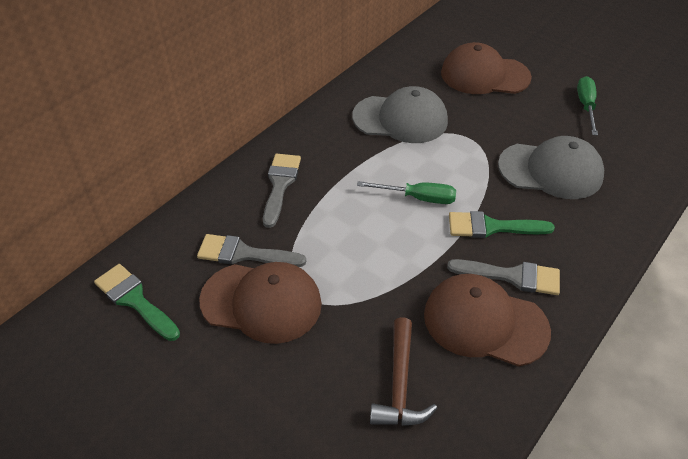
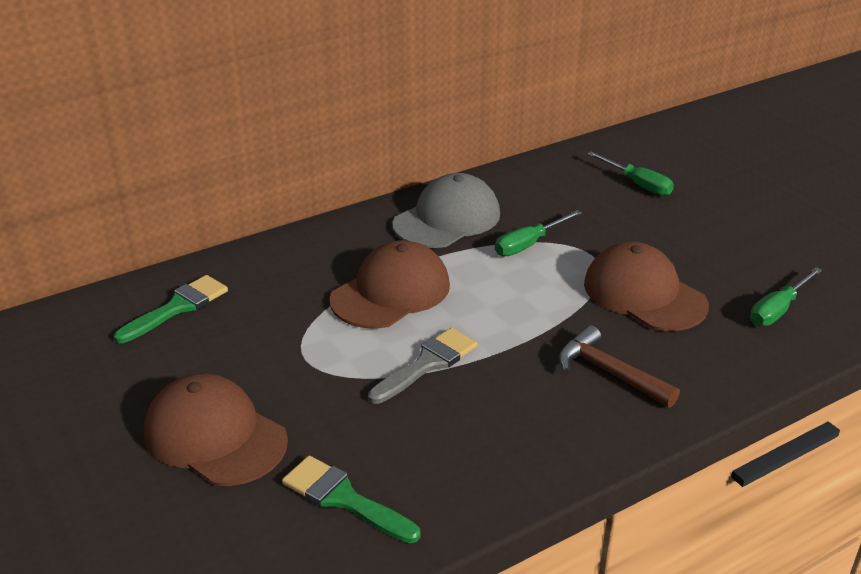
green screwdriver: 2 -> 3
grey brush: 3 -> 1
grey cap: 2 -> 1

